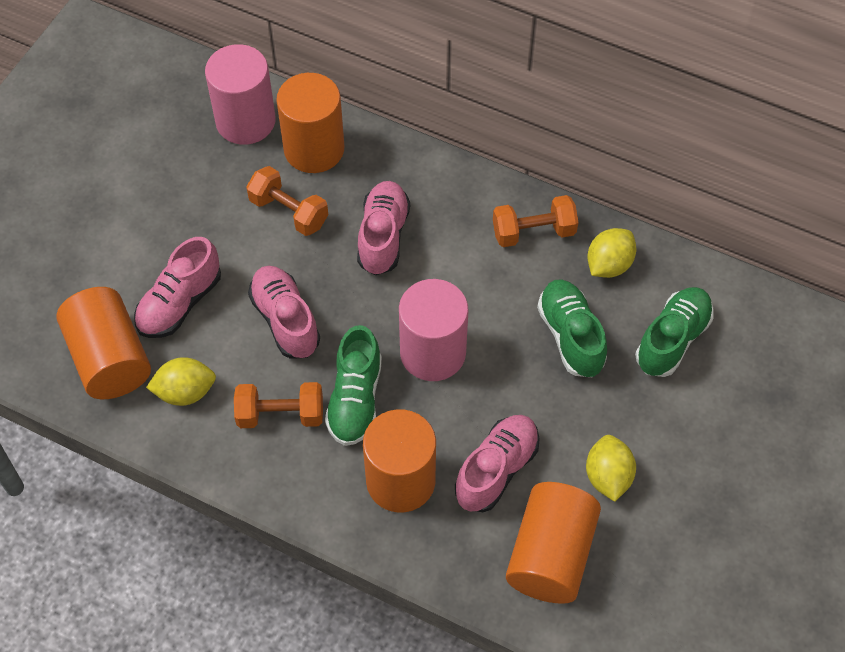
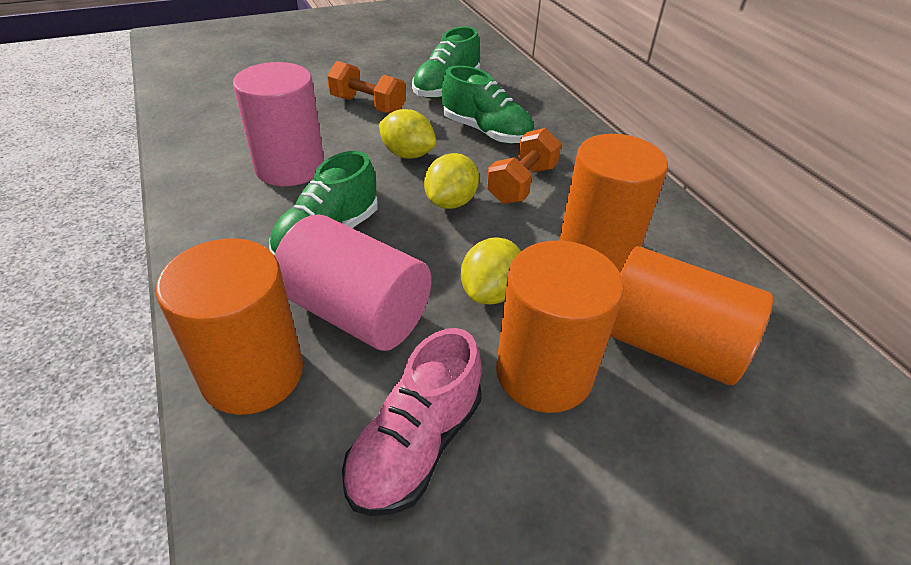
orange dumbbell: 3 -> 2
pink shoe: 4 -> 1

